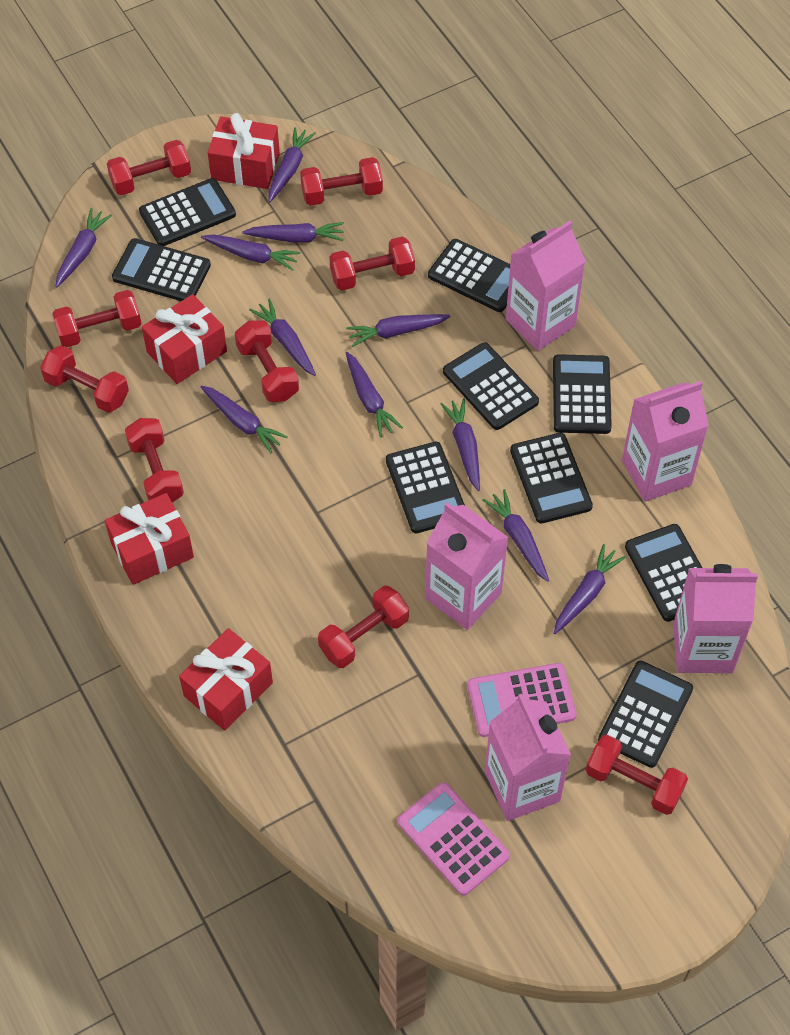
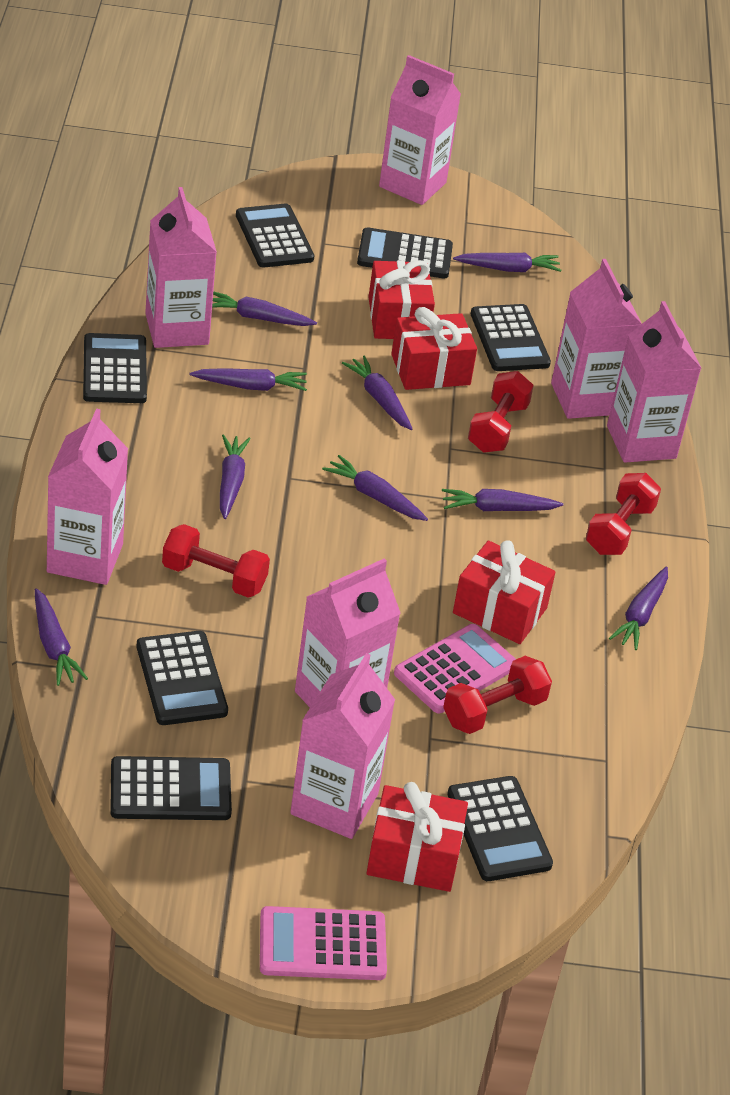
black calculator: 9 -> 7
pink carton: 5 -> 7
purple carrot: 11 -> 9
red dumbbell: 9 -> 4

